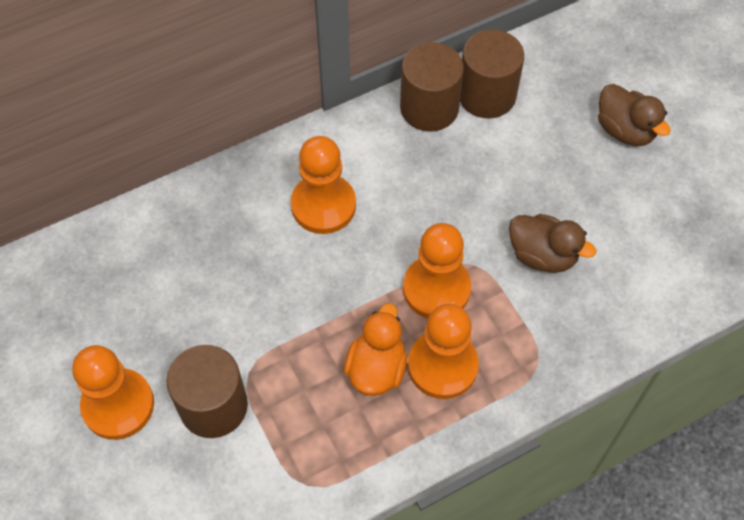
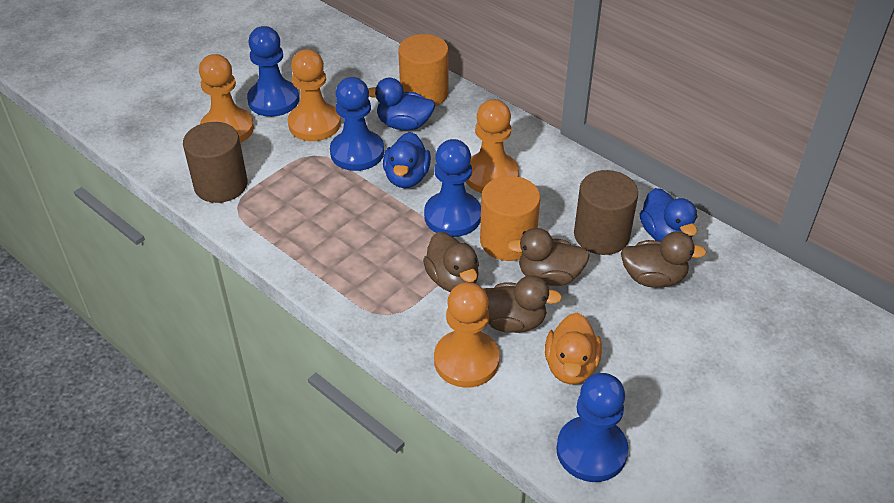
blue duck: 0 -> 3
blue pawn: 0 -> 4
brown cylinder: 3 -> 2
brown duck: 2 -> 4
orange cylinder: 0 -> 2

